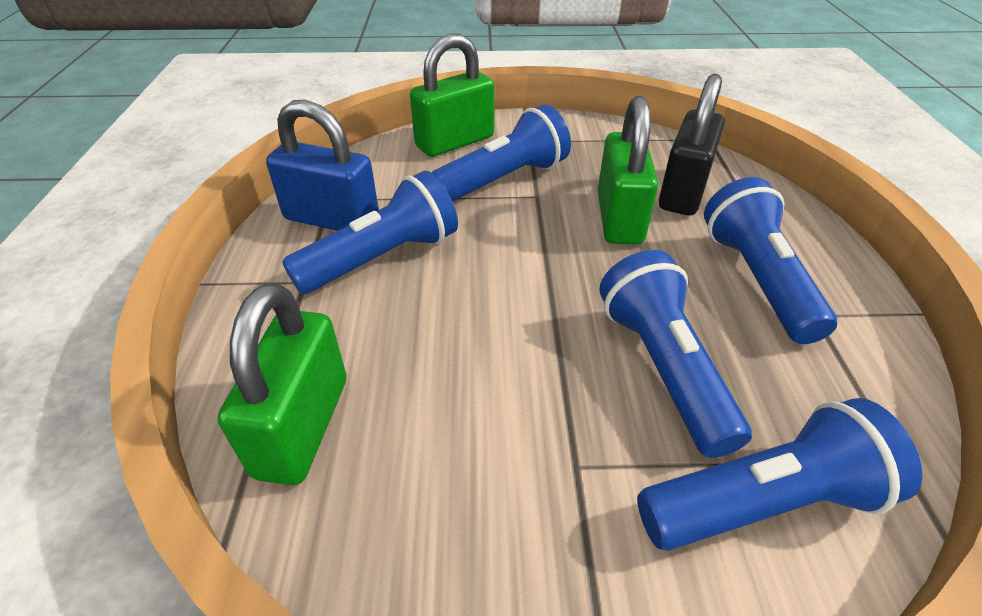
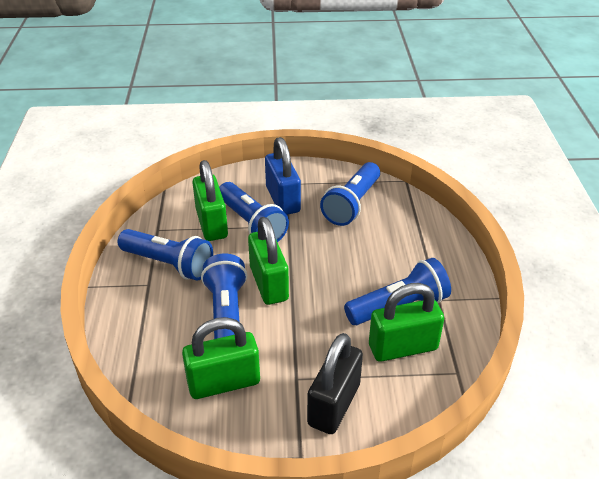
green padlock: 3 -> 4

